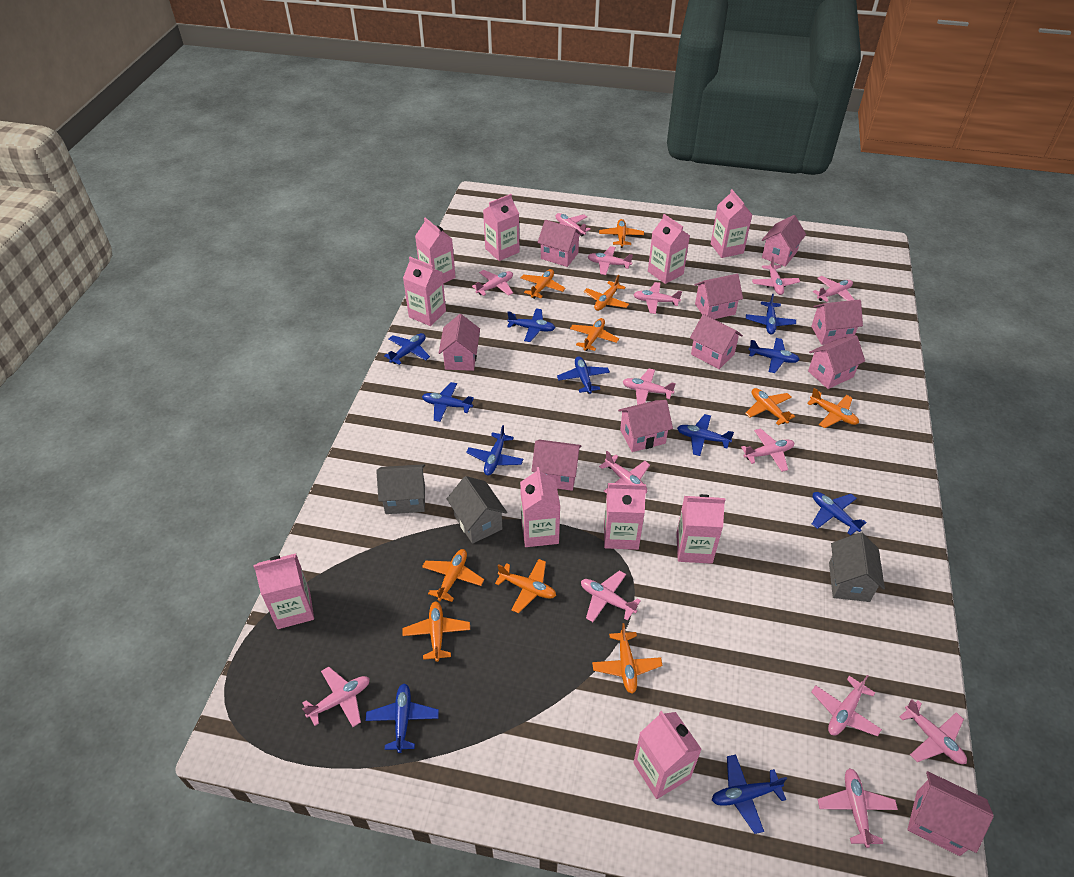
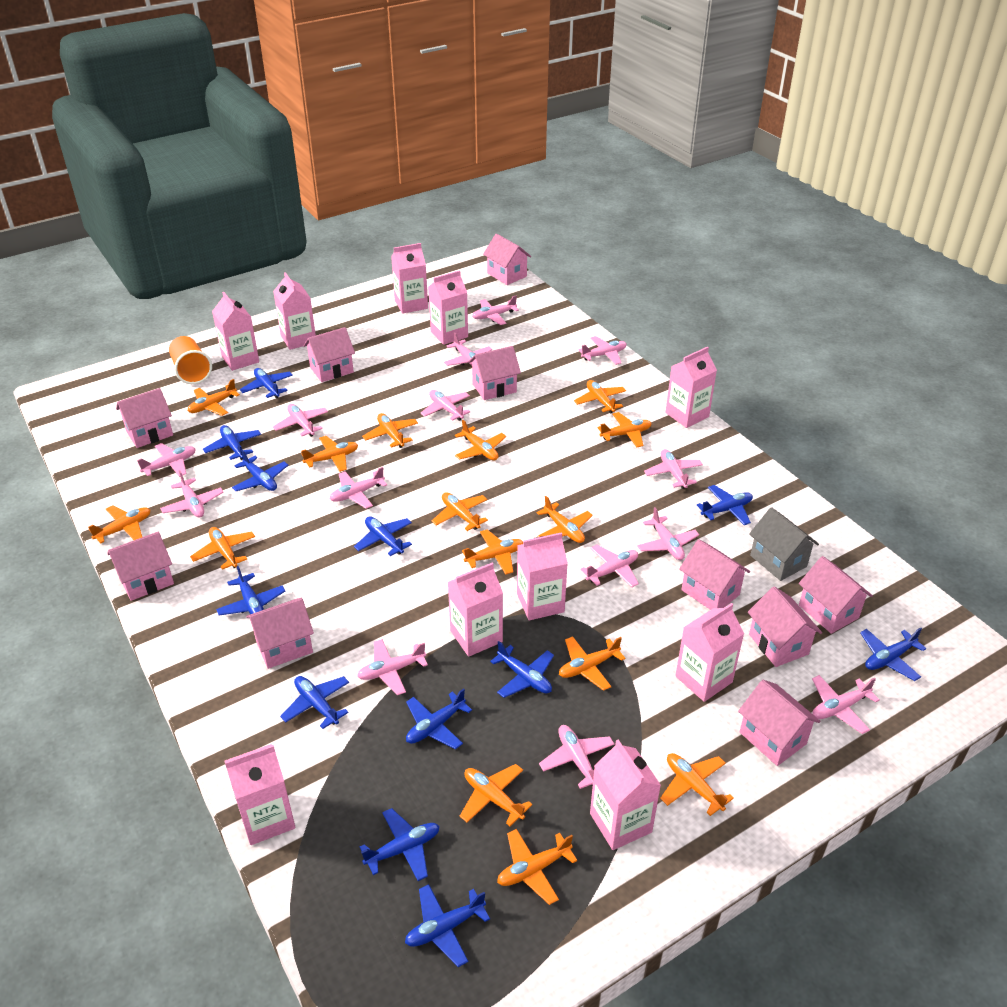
blue plane: 11 -> 12
grey house: 3 -> 1
orange cup: 0 -> 1
orange plane: 10 -> 15

